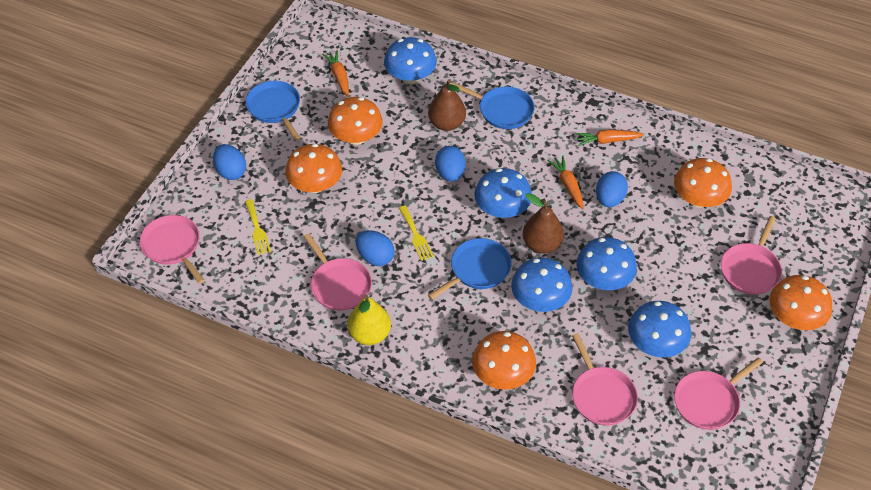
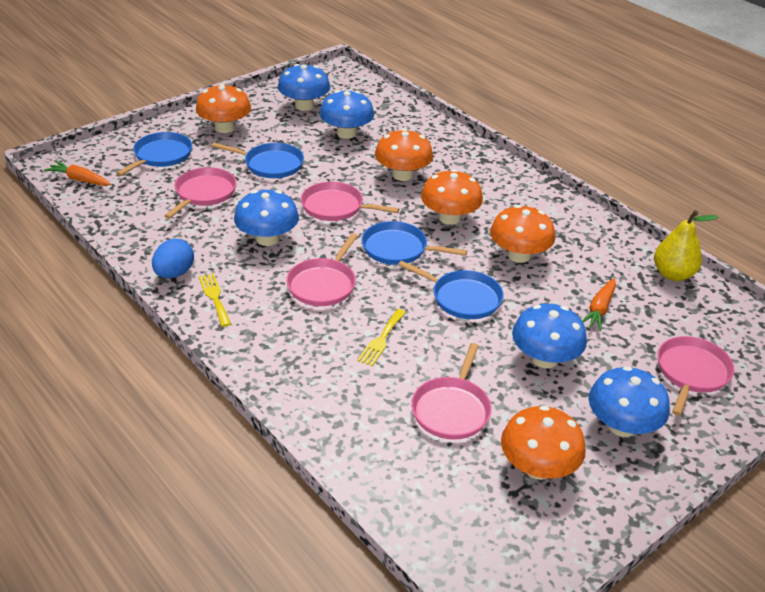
blue egg: 4 -> 1
blue pan: 3 -> 4
brown pear: 2 -> 0
orange carrot: 3 -> 2

